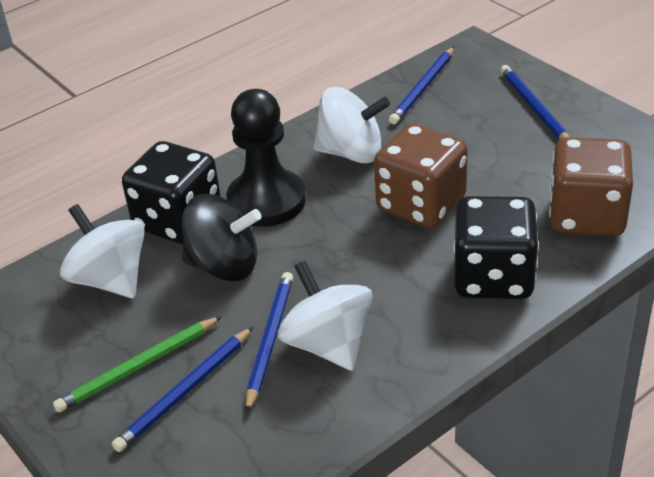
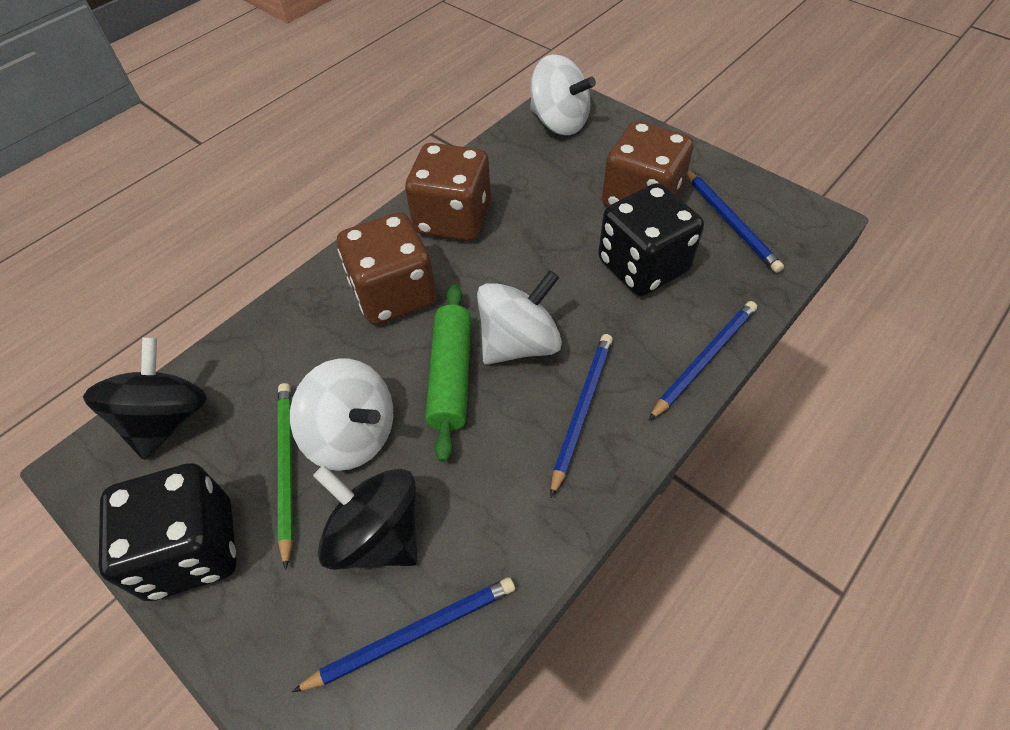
black pawn: 1 -> 0
black spinning top: 1 -> 2
brown dice: 2 -> 3
green rolling pin: 0 -> 1

